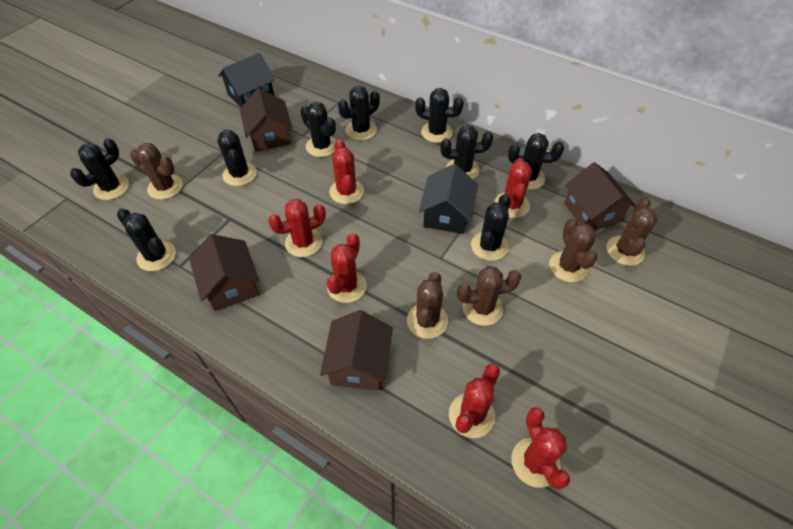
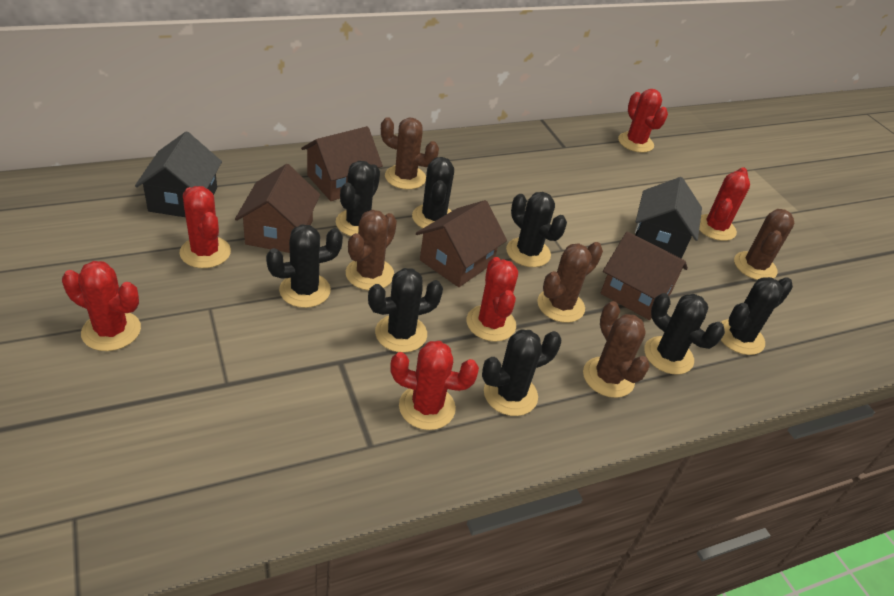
black cactus: 9 -> 8

